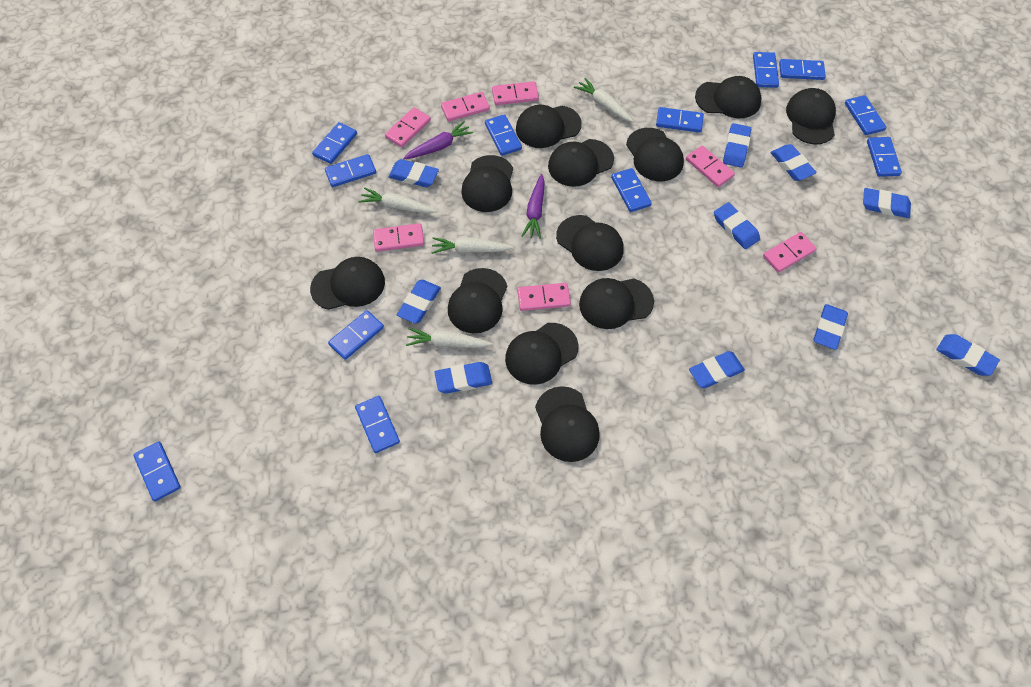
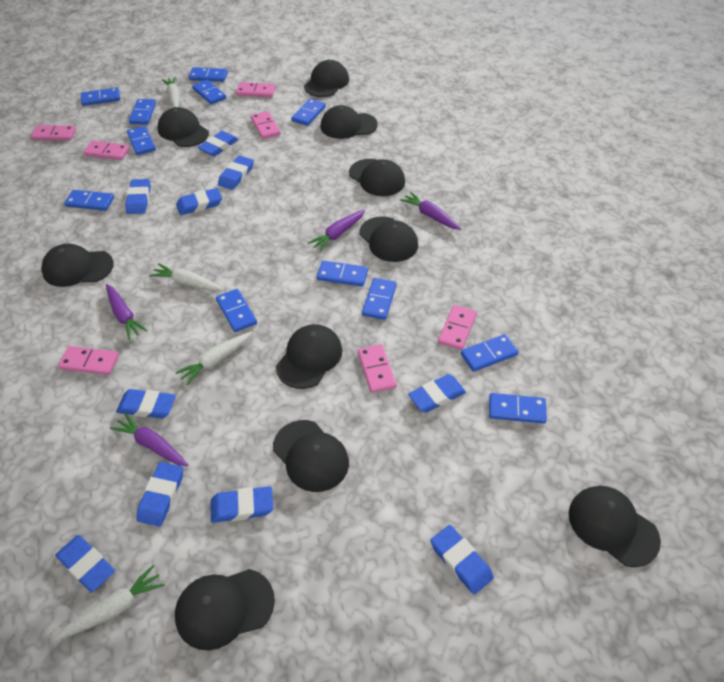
black cap: 12 -> 10
purple carrot: 2 -> 4

